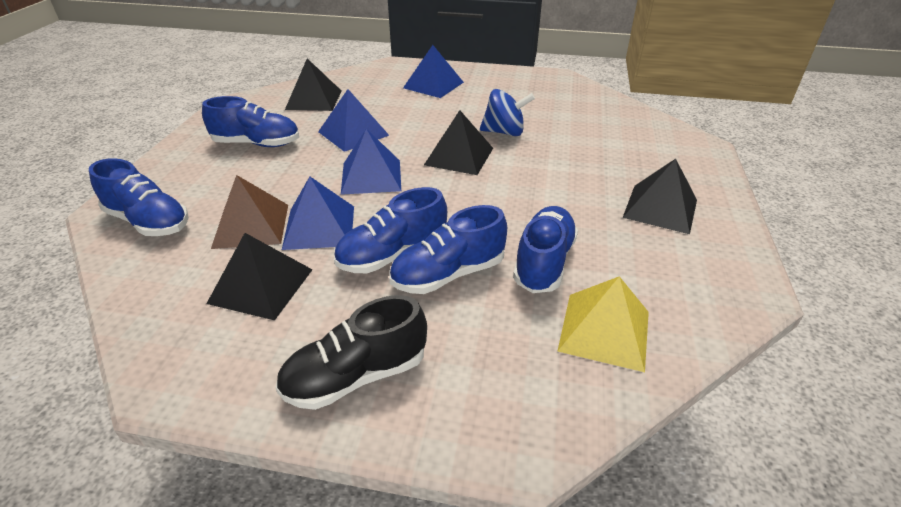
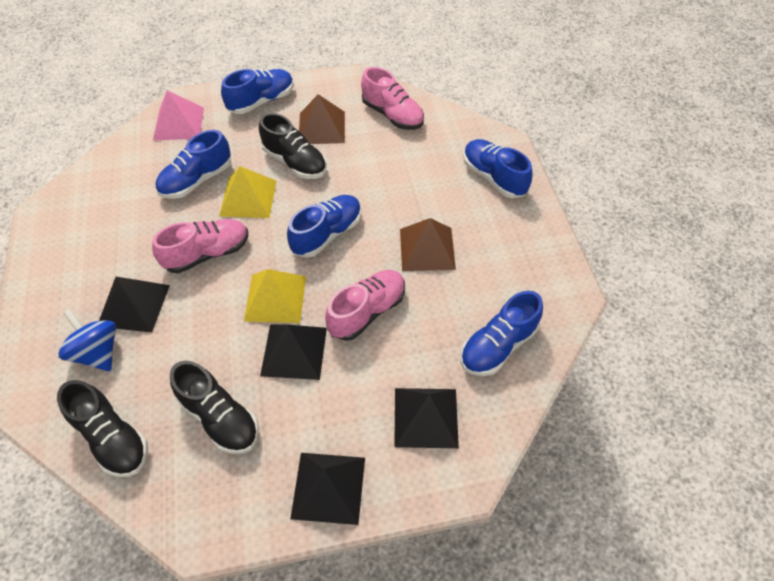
black shoe: 1 -> 3
blue pyramid: 4 -> 0
brown pyramid: 1 -> 2
pink pyramid: 0 -> 1
pink shoe: 0 -> 3
yellow pyramid: 1 -> 2

